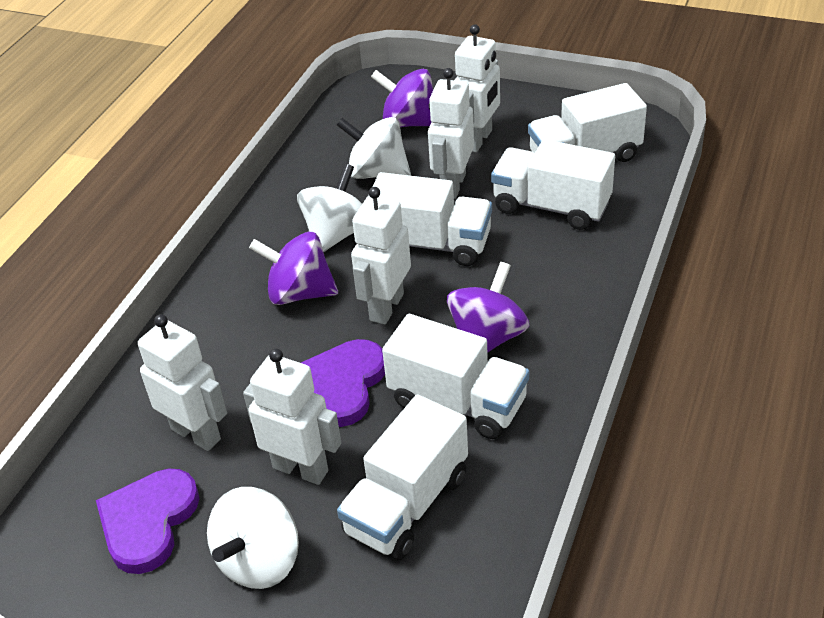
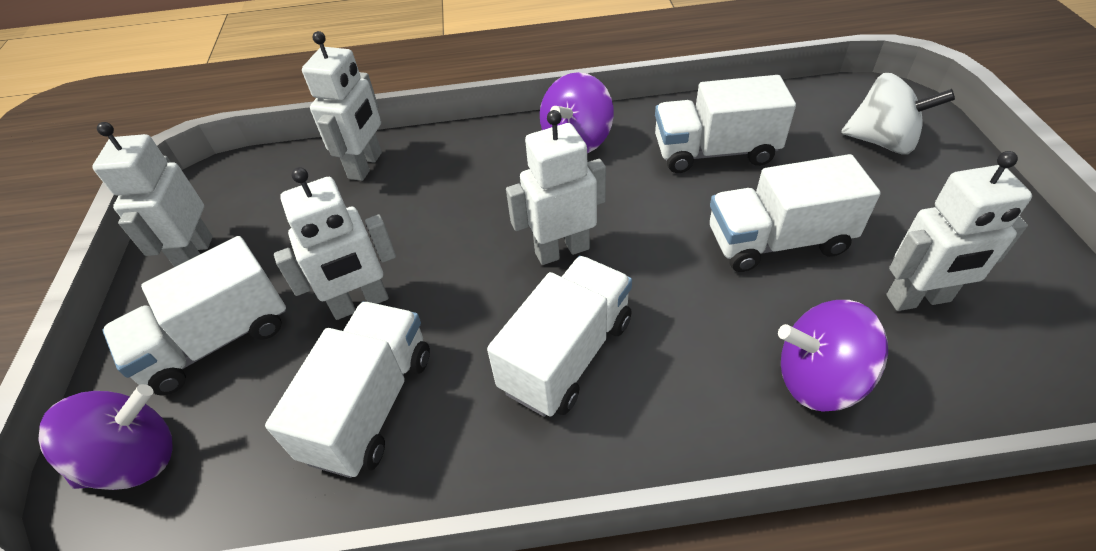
purple heart: 2 -> 0
white spinning top: 3 -> 1

